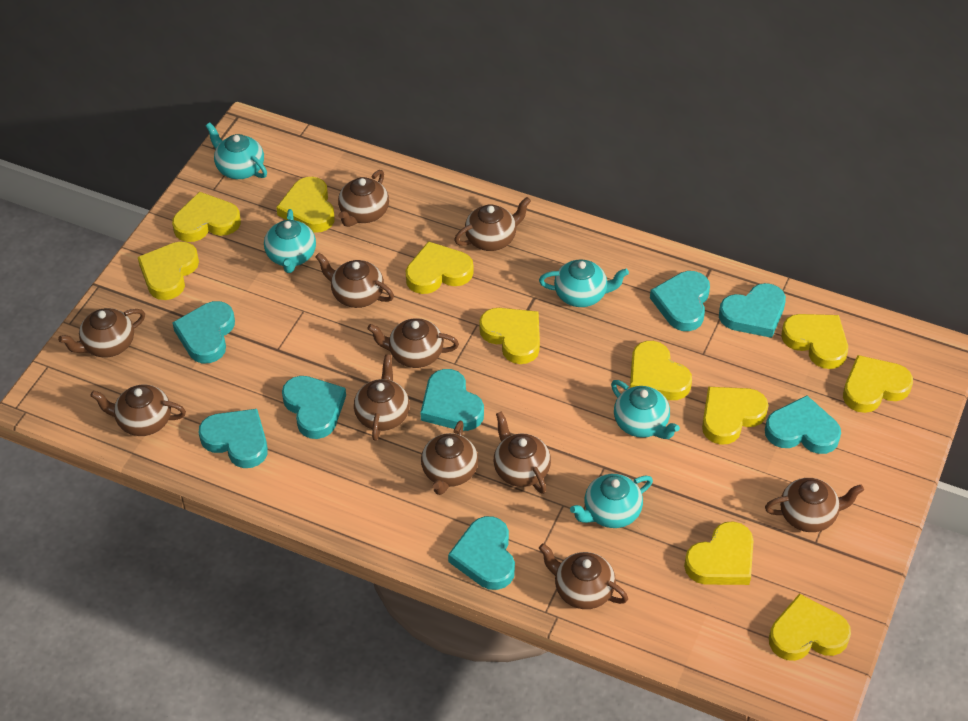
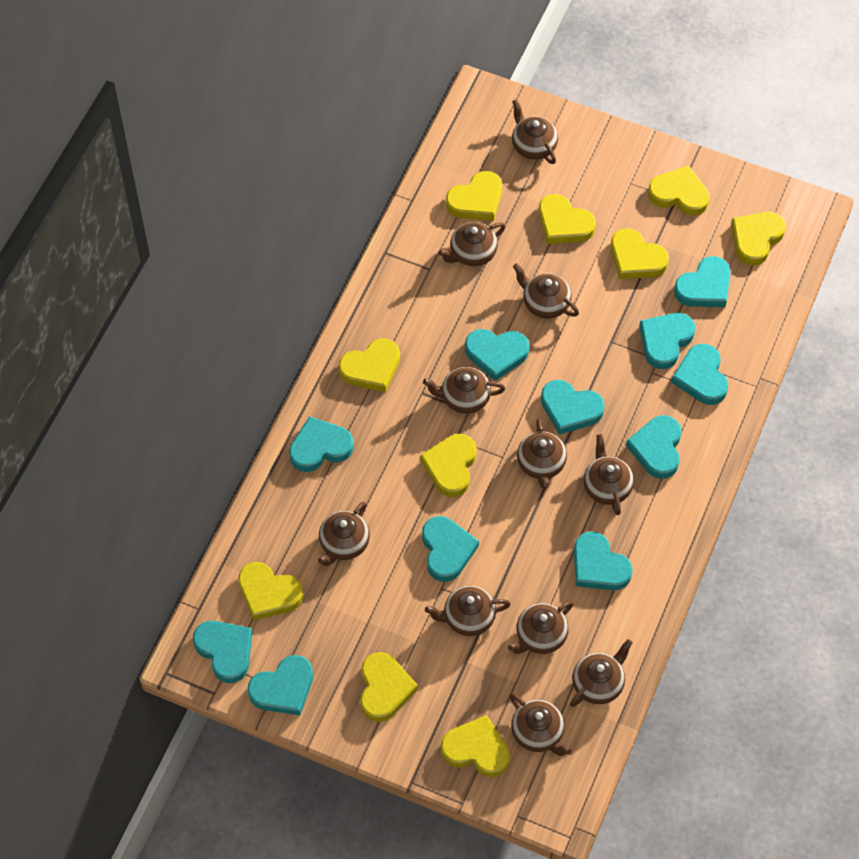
turquoise heart: 8 -> 11
turquoise teapot: 5 -> 0
yellow heart: 11 -> 10

